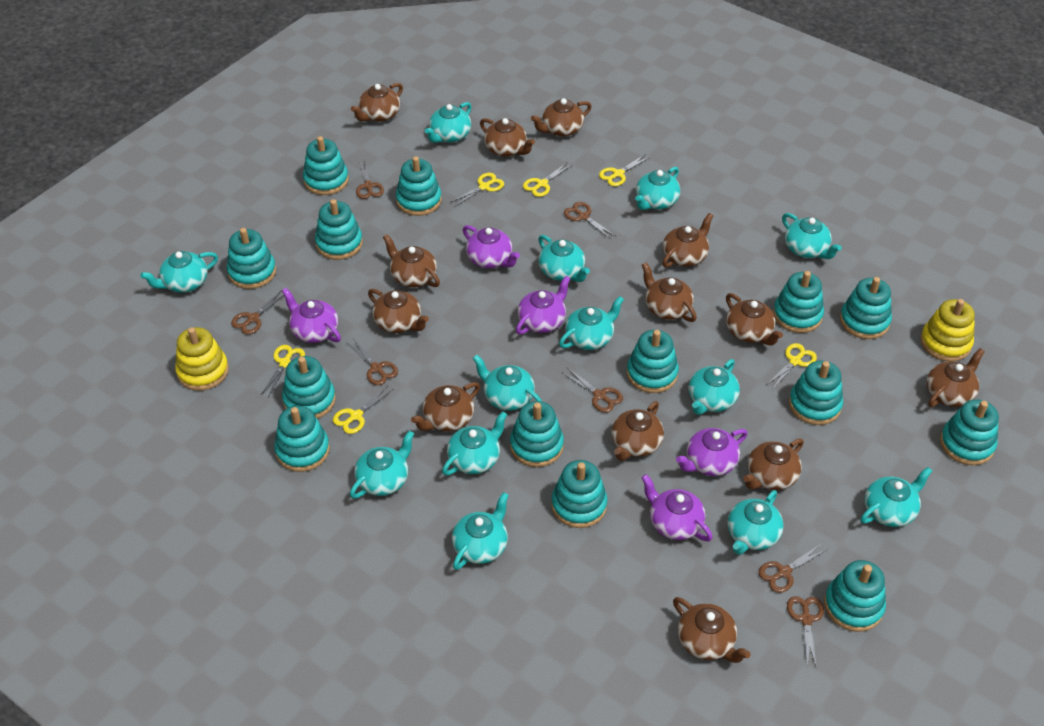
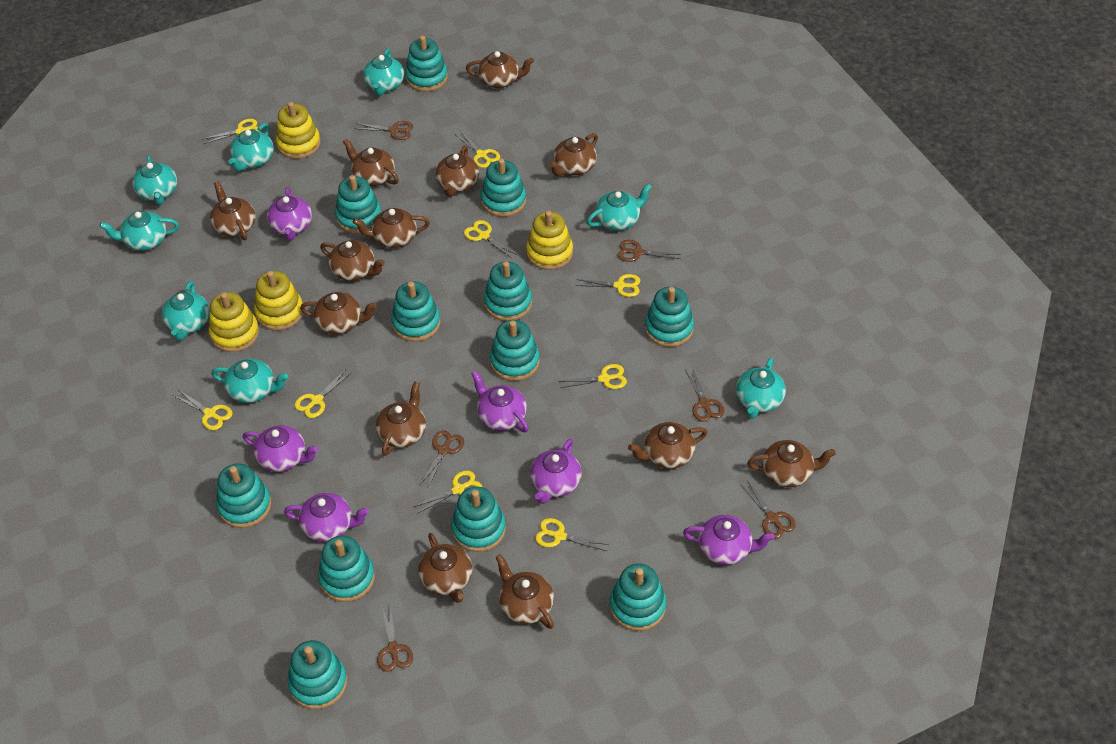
brown scissors: 7 -> 6
purple teapot: 5 -> 6
turquoise stacking toy: 14 -> 12
turquoise teapot: 13 -> 8
yellow scissors: 6 -> 9
yellow stacking toy: 2 -> 4

